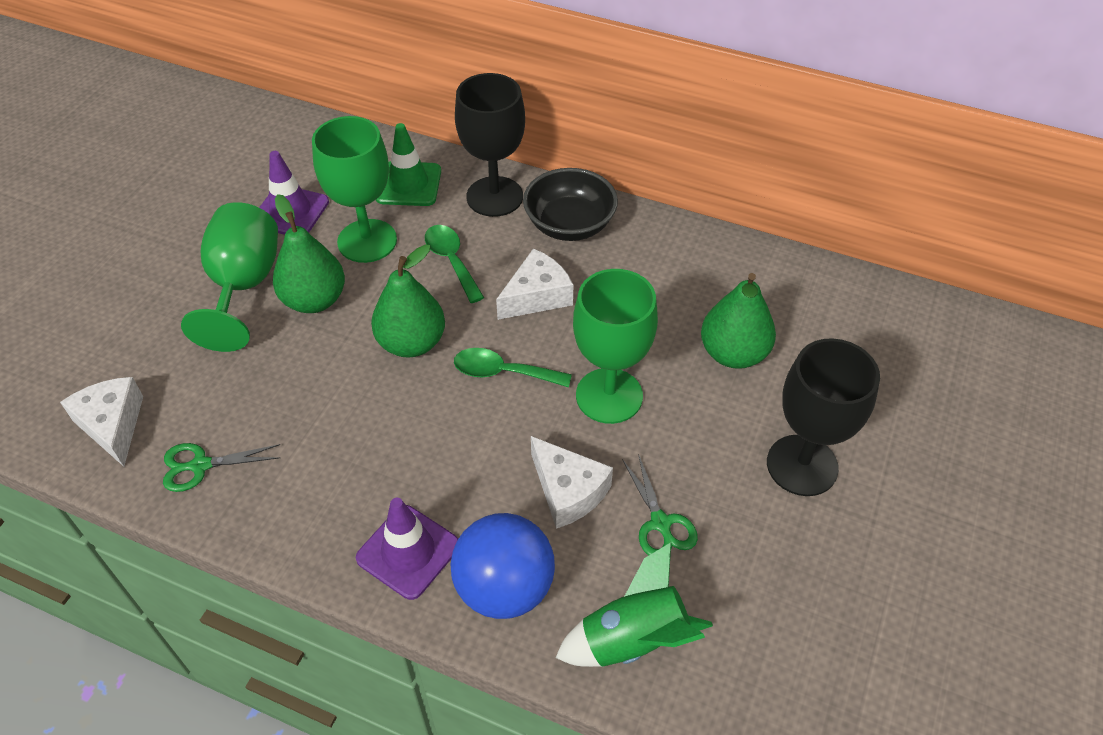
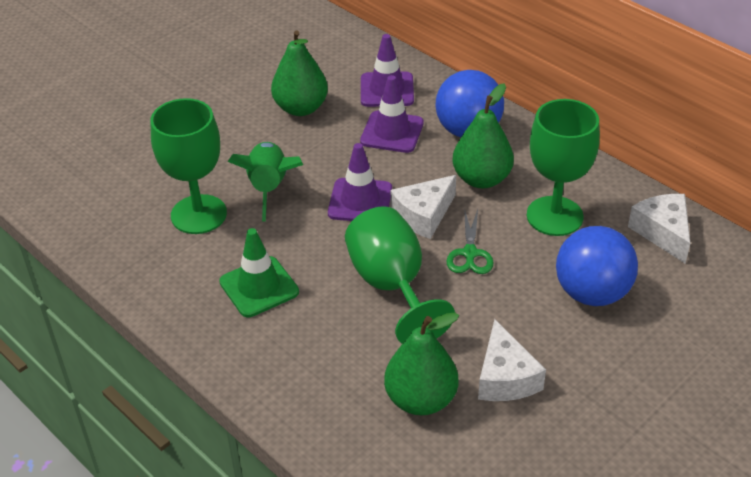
black bowl: 1 -> 0
black goblet: 2 -> 0
blue ball: 1 -> 2
green scissors: 2 -> 1
green spoon: 2 -> 0
purple traffic cone: 2 -> 3

